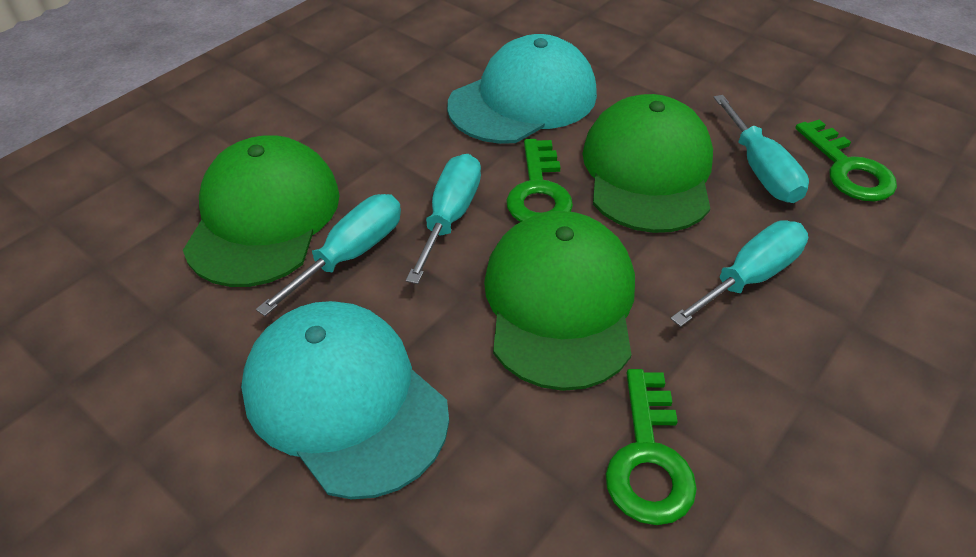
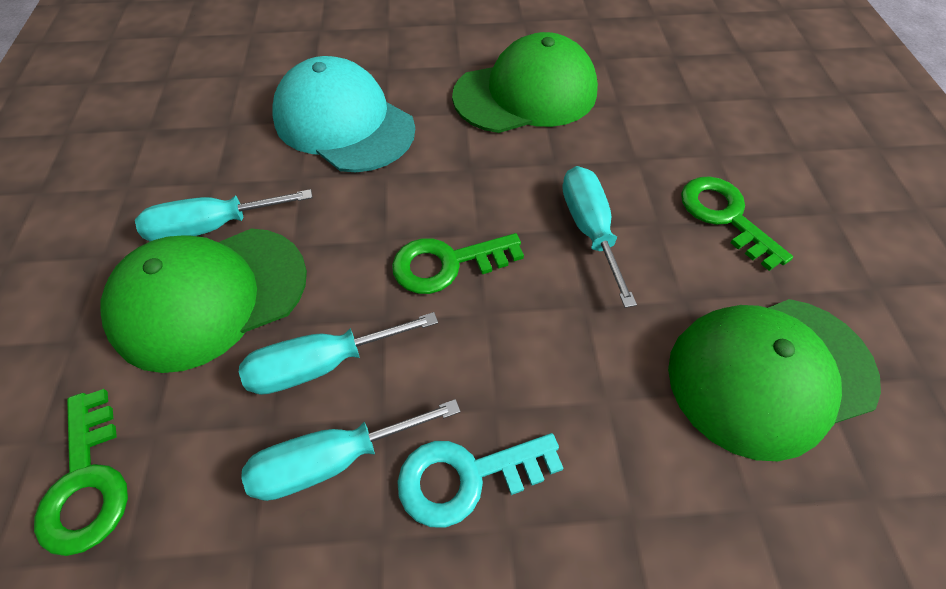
turquoise cap: 2 -> 1
turquoise key: 0 -> 1

